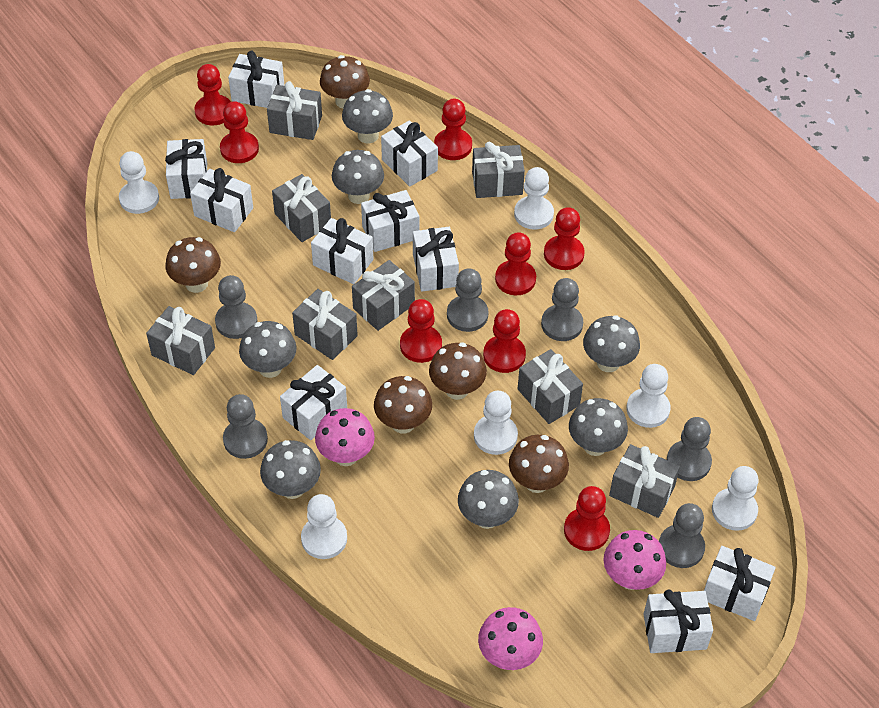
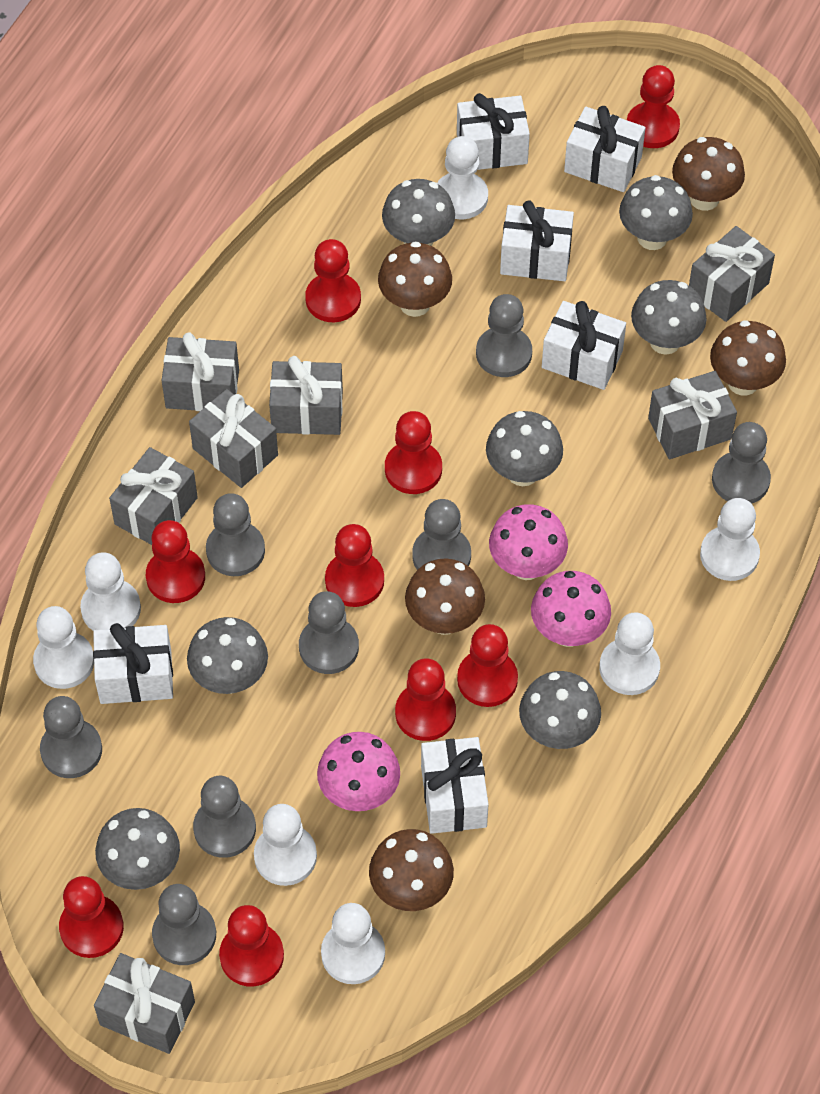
grey gift: 8 -> 7
grey pawn: 6 -> 8
red pawn: 8 -> 9
white gift: 10 -> 6
white pawn: 6 -> 7

